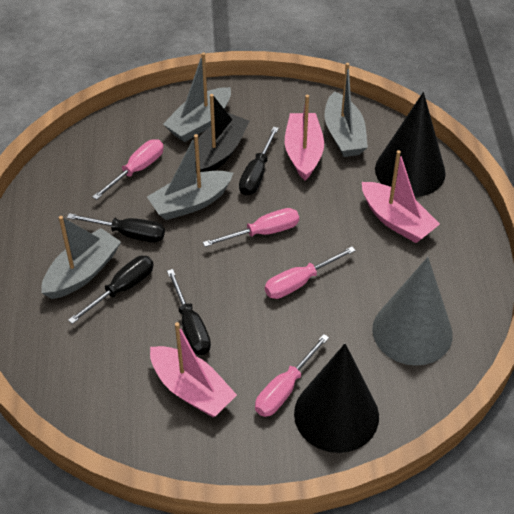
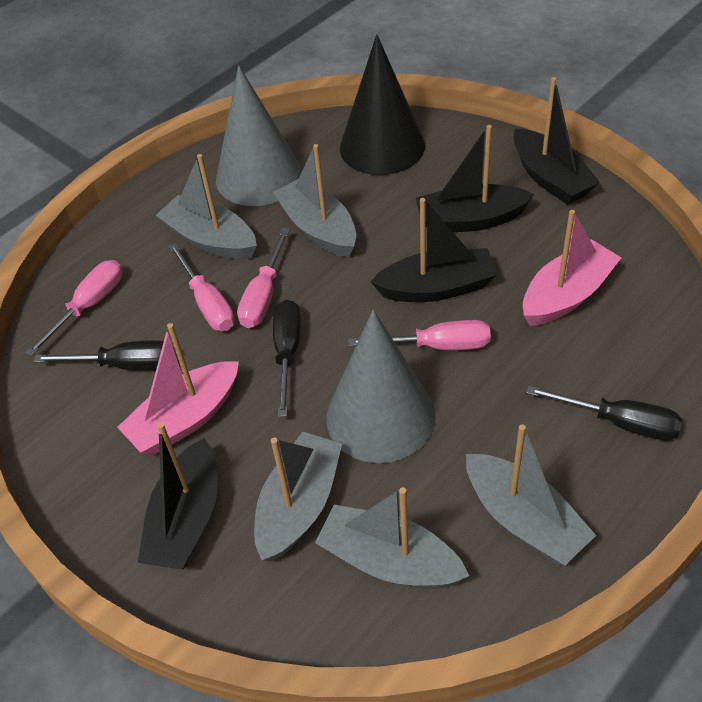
black boat: 1 -> 4
black cone: 2 -> 1
black screwdriver: 4 -> 3
grey boat: 4 -> 5
grey cone: 1 -> 2
pink boat: 3 -> 2

